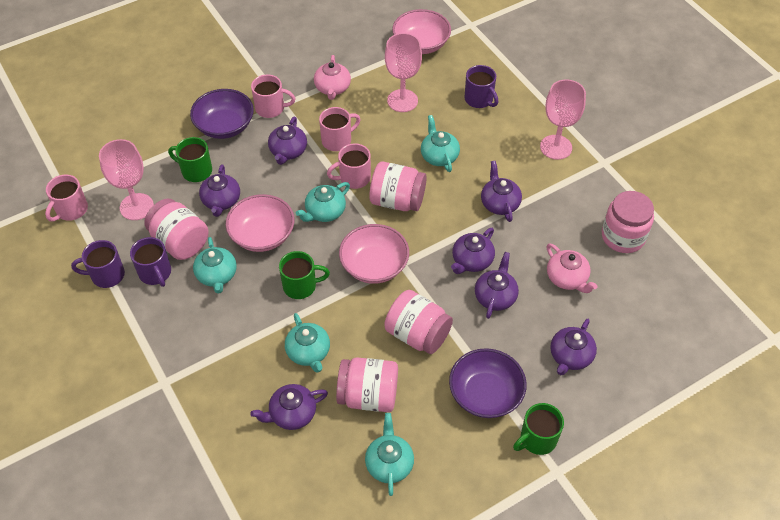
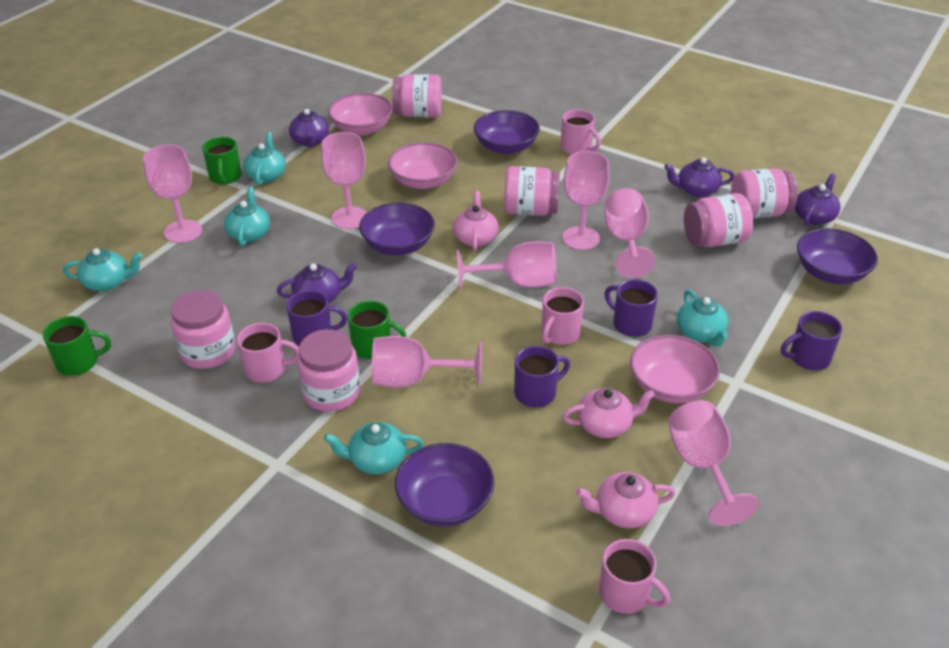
pink goblet: 3 -> 7
pink jar: 5 -> 6
pink teapot: 2 -> 3
purple bowl: 2 -> 4
purple mug: 3 -> 4
purple teapot: 7 -> 4

